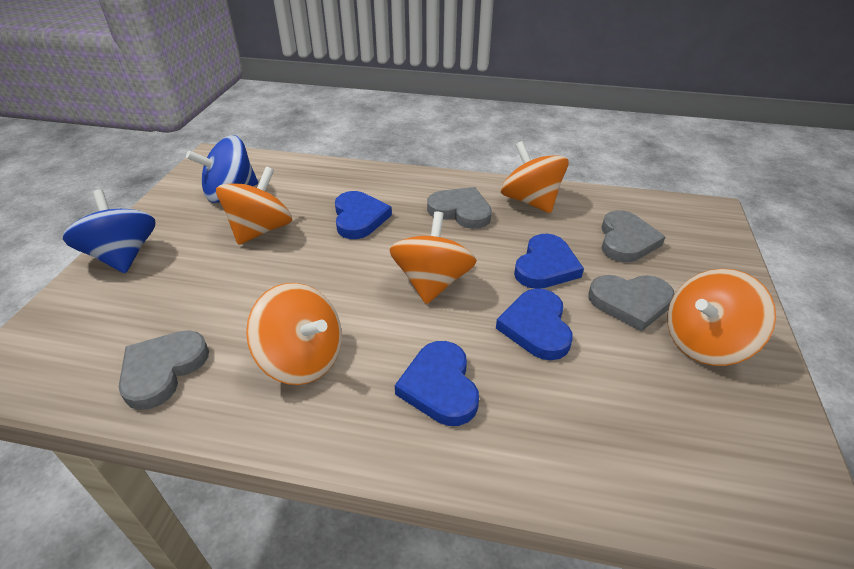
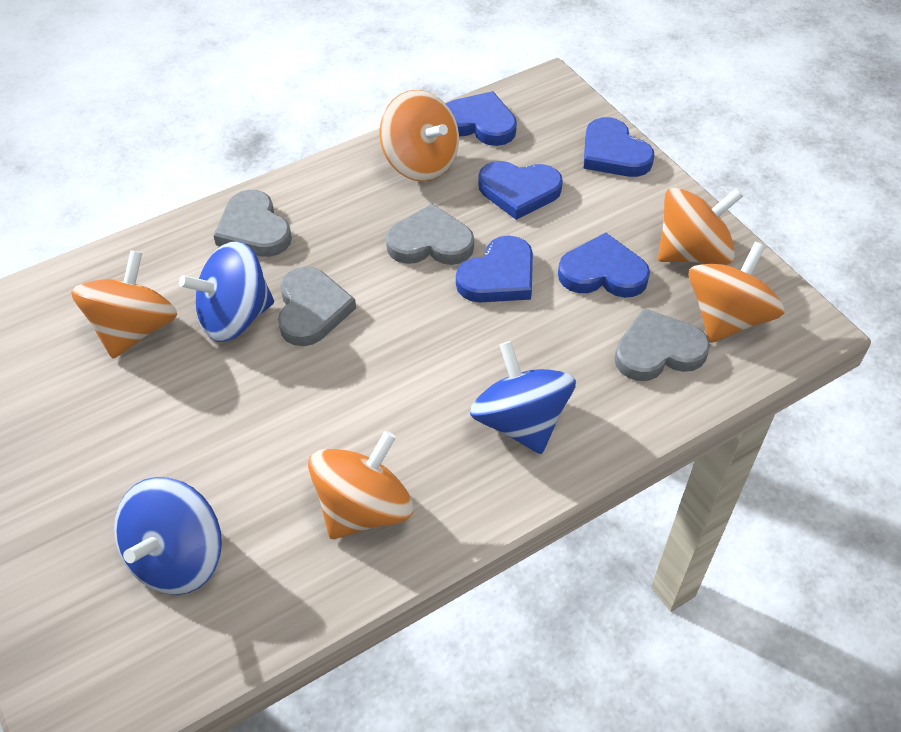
blue heart: 4 -> 5
blue spinning top: 2 -> 3

